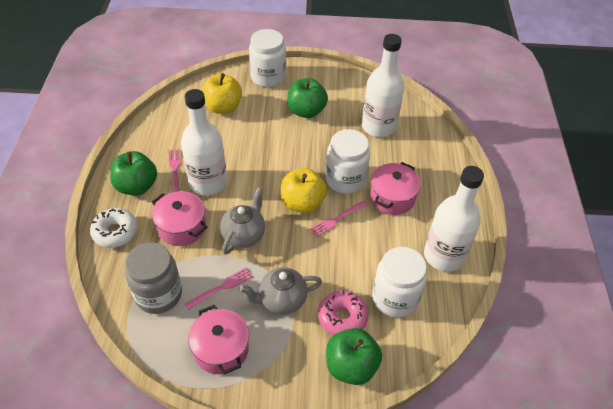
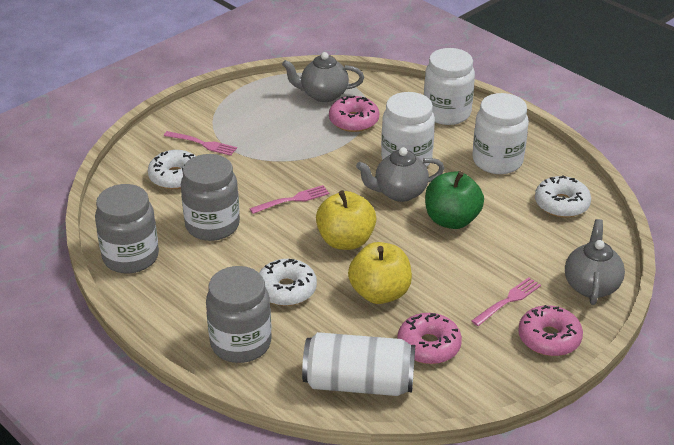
green apple: 3 -> 1
grey jar: 1 -> 3
grey teapot: 2 -> 3
pink donut: 1 -> 3
pink pot: 3 -> 0
white bottle: 3 -> 0
white can: 0 -> 1
white donut: 1 -> 3

